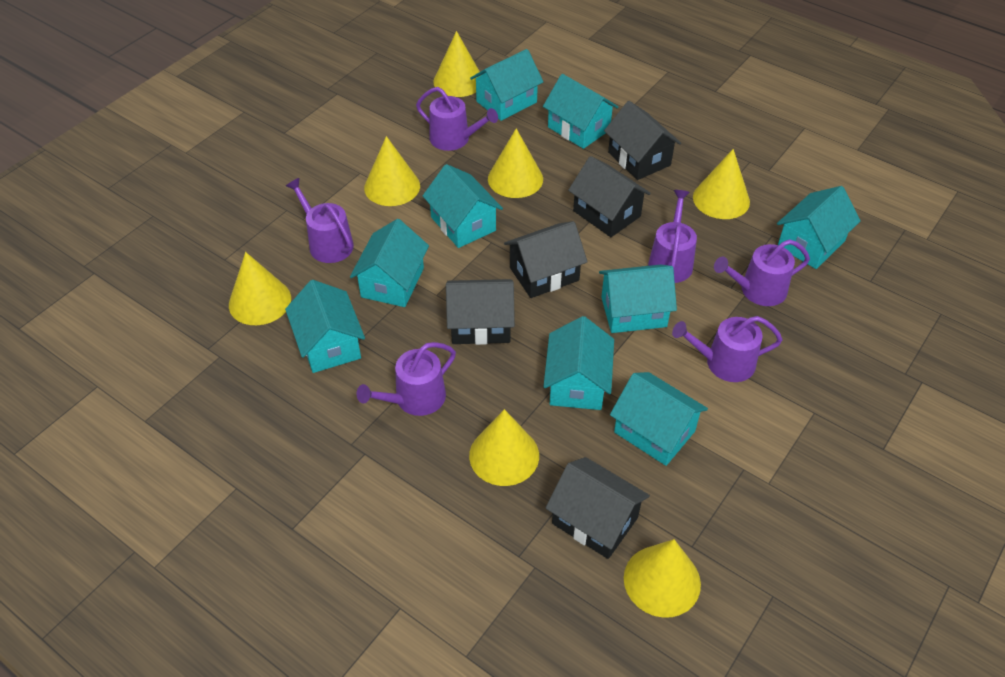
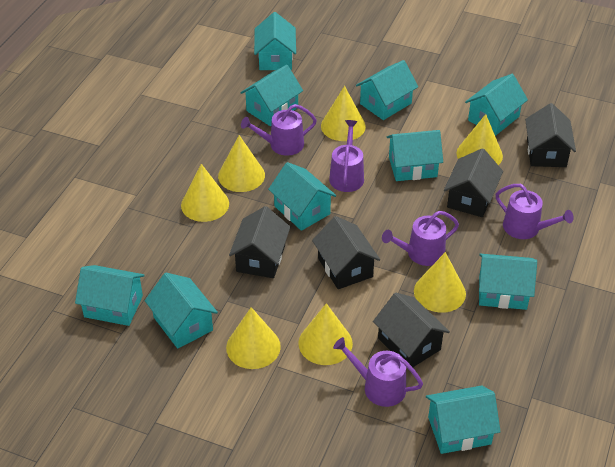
purple watering can: 6 -> 5
turquoise house: 9 -> 10

